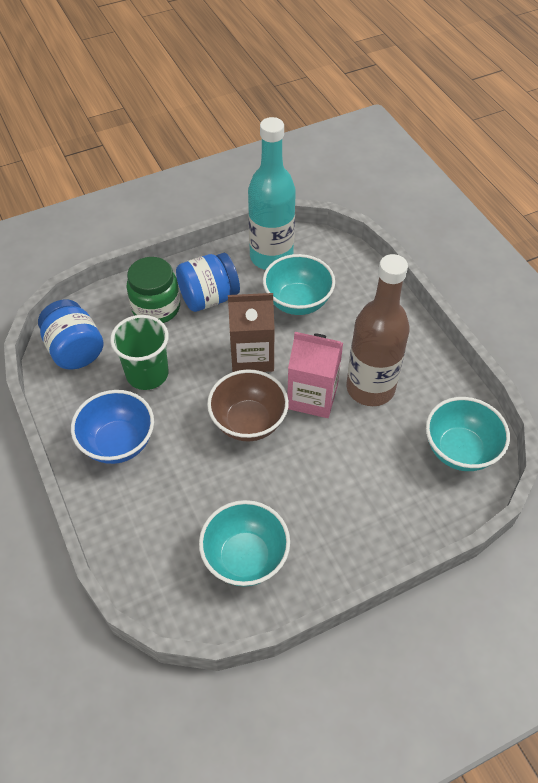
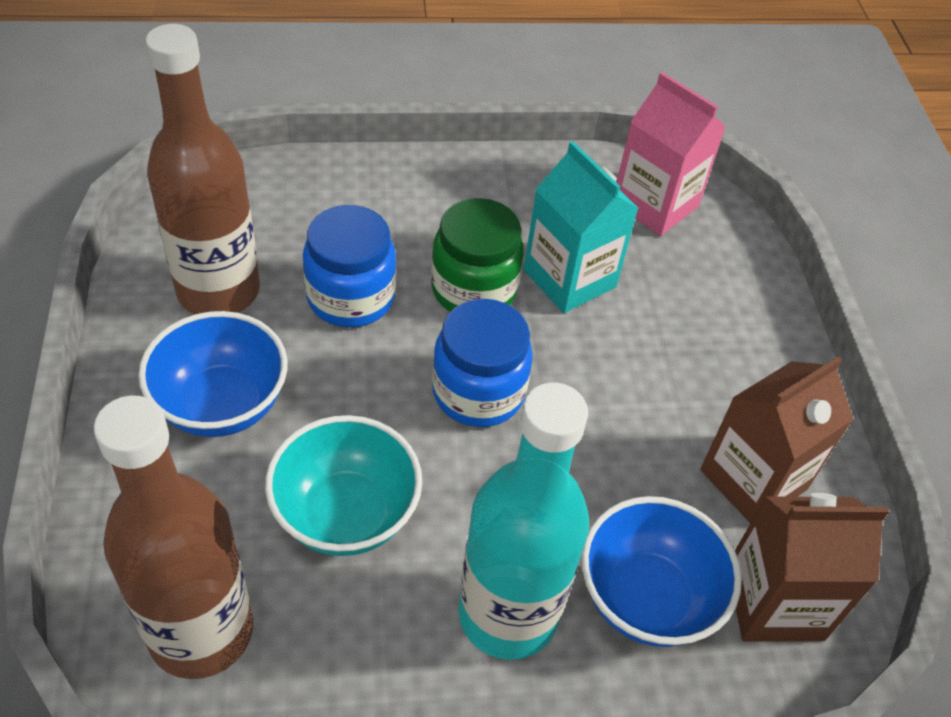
blue bowl: 1 -> 2
brown bottle: 1 -> 2
brown bowl: 1 -> 0
brown carton: 1 -> 2
green cup: 1 -> 0
turquoise bowl: 3 -> 1
turquoise carton: 0 -> 1

